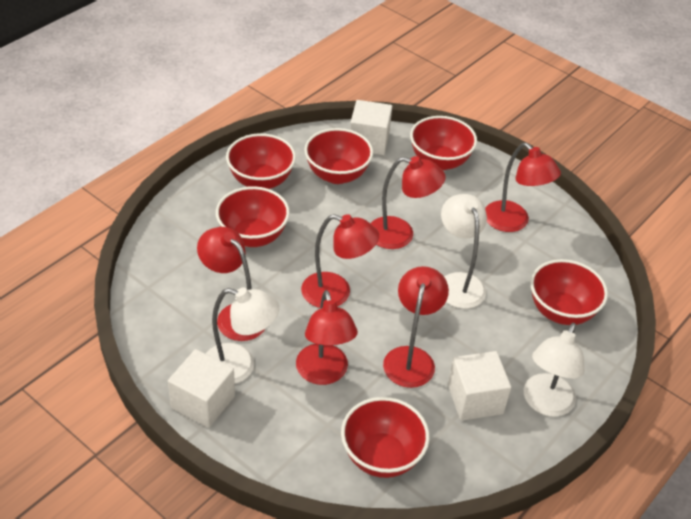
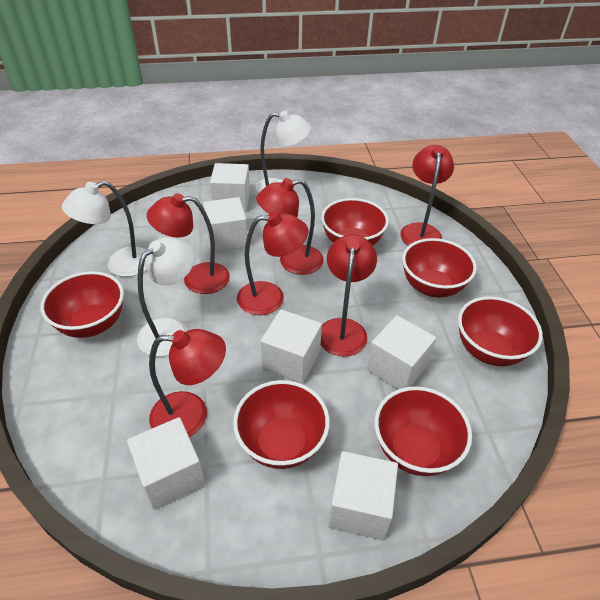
white cube: 3 -> 6

